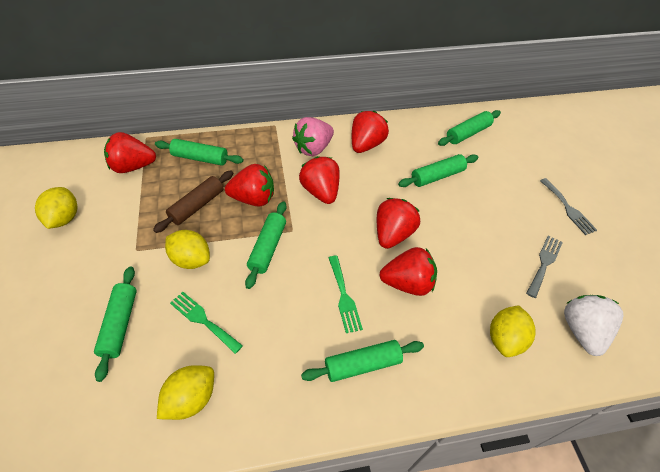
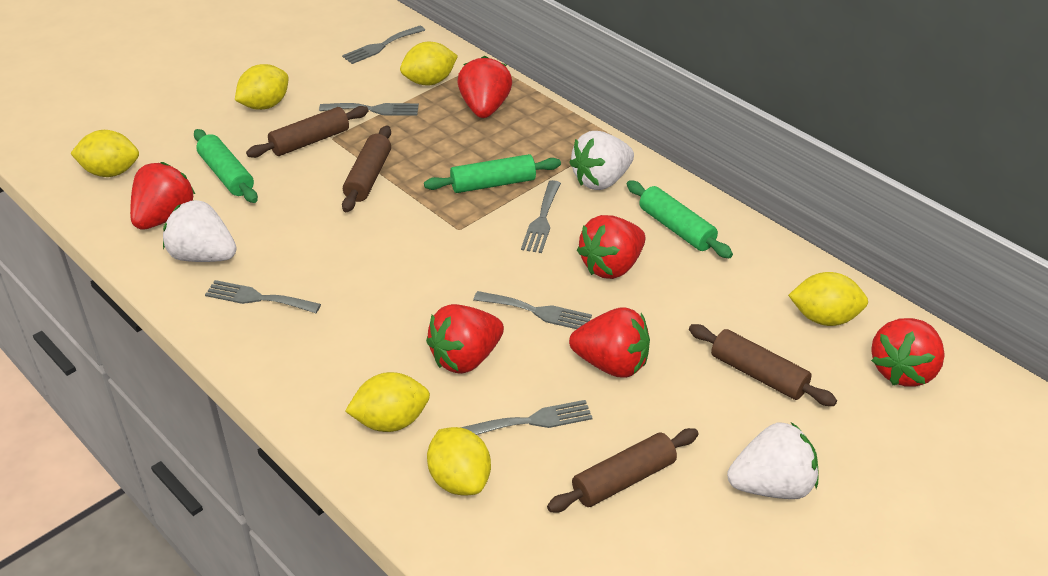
brown rolling pin: 1 -> 4
green fork: 2 -> 0
green rolling pin: 6 -> 3
grey fork: 2 -> 6
pink strawberry: 1 -> 0
white strawberry: 1 -> 3
yellow lemon: 4 -> 6

